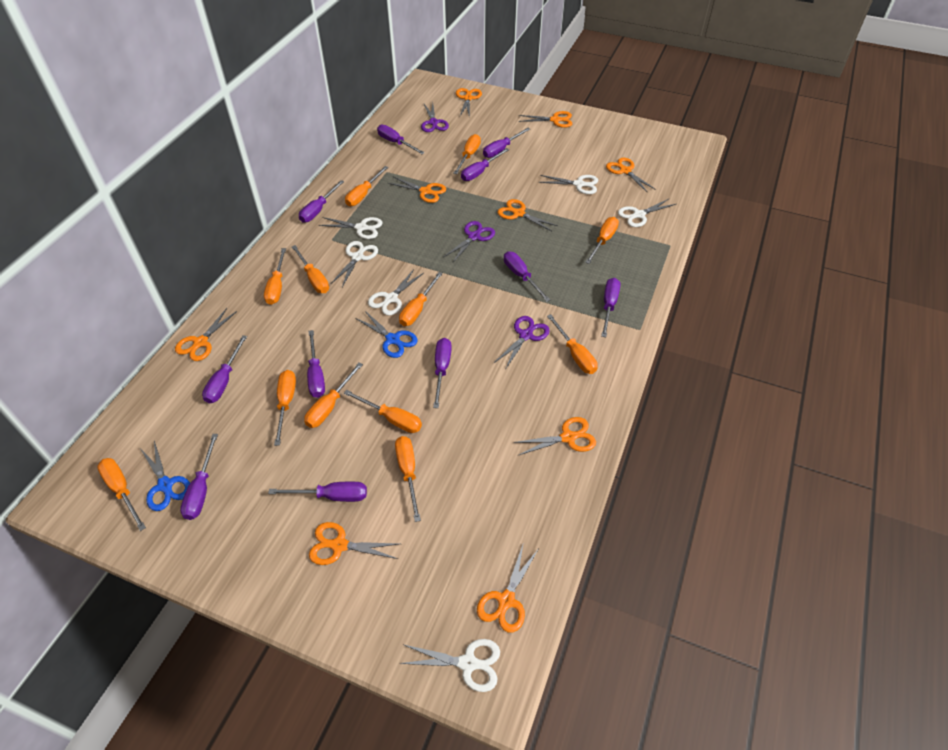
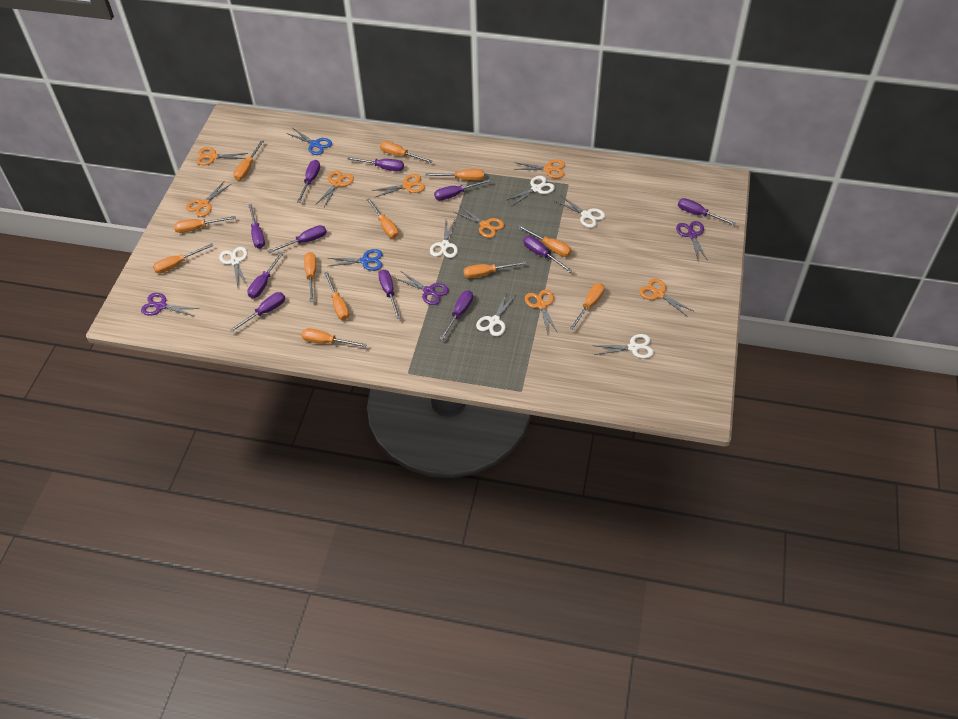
orange scissors: 9 -> 8

